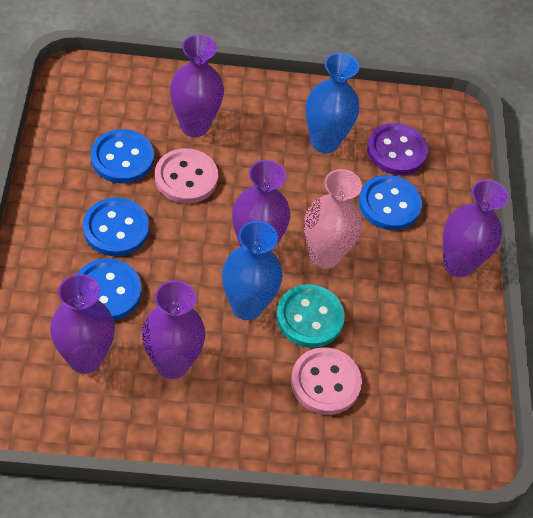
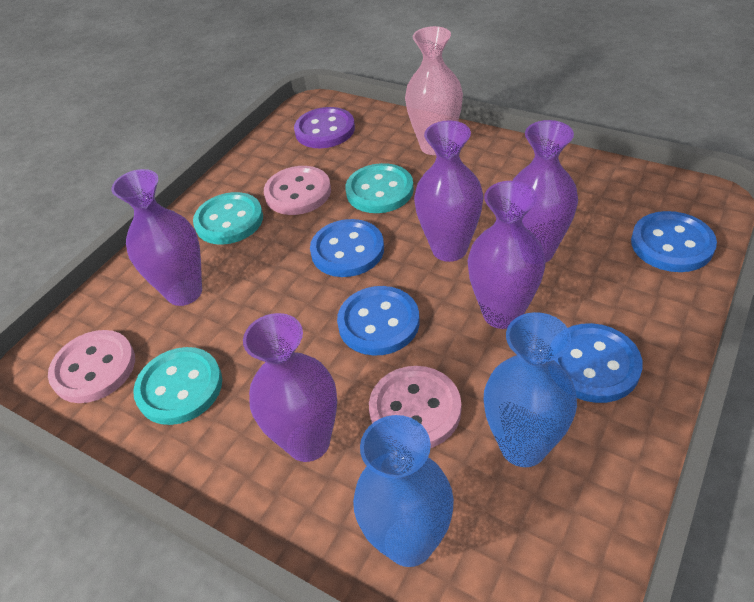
pink button: 2 -> 3
turquoise button: 1 -> 3

